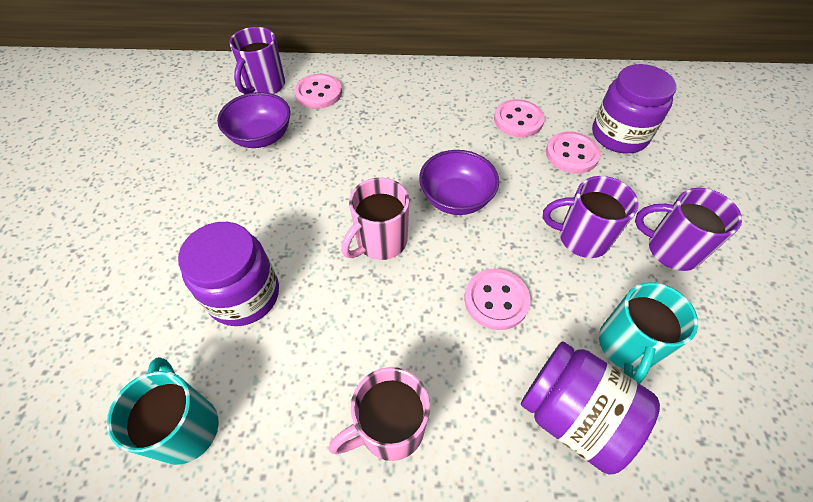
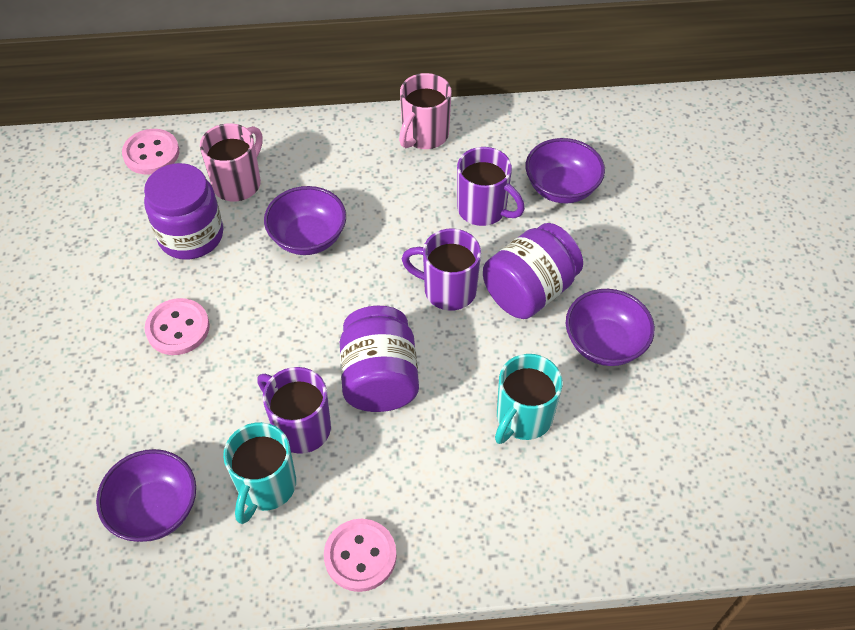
pink button: 4 -> 3
purple bowl: 2 -> 4

